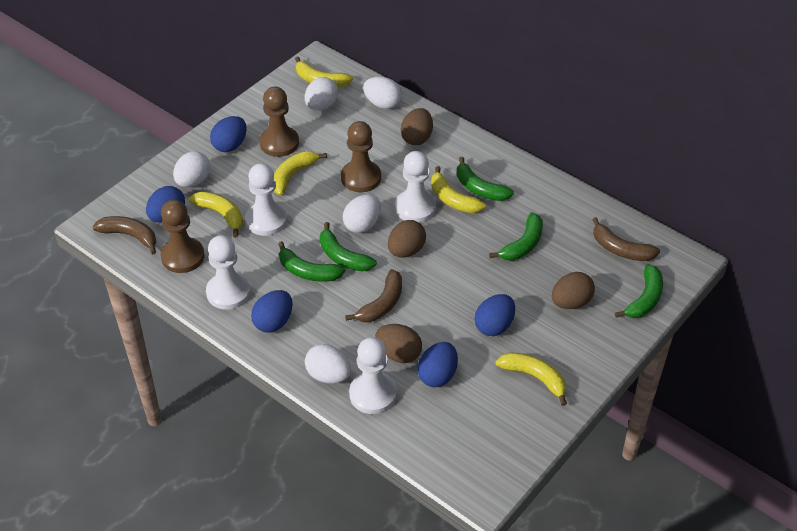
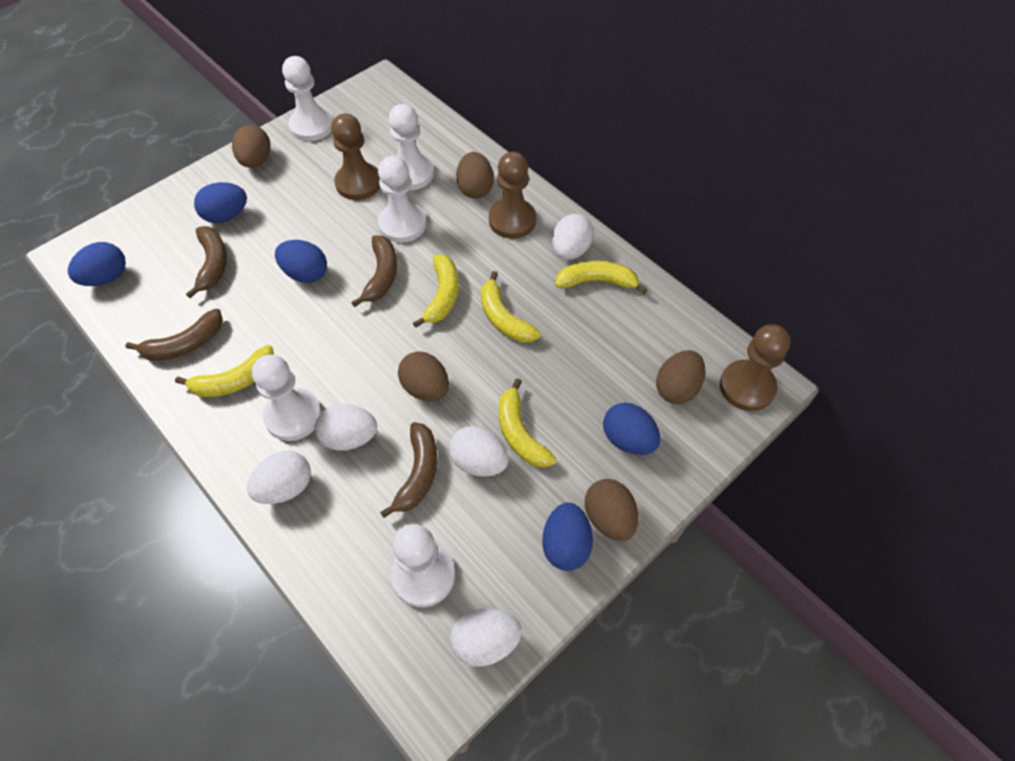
brown banana: 3 -> 4
brown egg: 4 -> 5
green banana: 5 -> 0
white pawn: 4 -> 5

